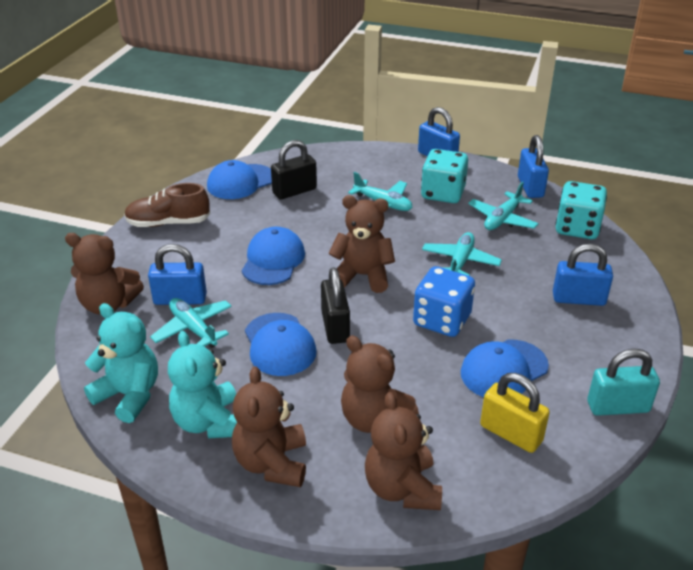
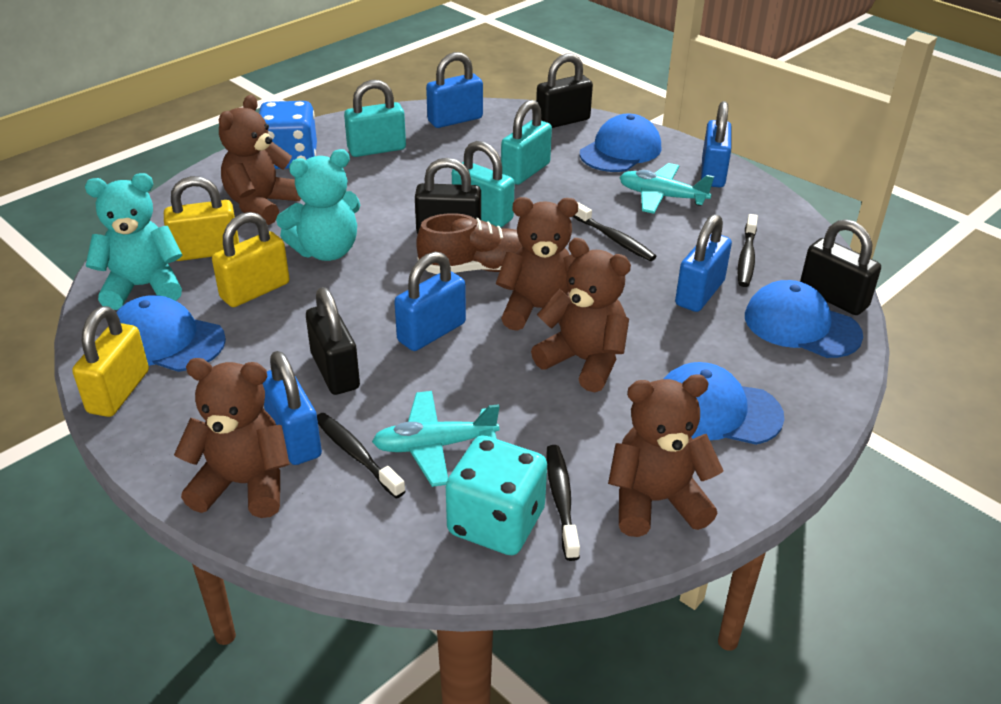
black padlock: 2 -> 4
black toothbrush: 0 -> 4
blue padlock: 4 -> 5
turquoise dice: 2 -> 1
turquoise padlock: 1 -> 3
turquoise plane: 4 -> 2
yellow padlock: 1 -> 3

